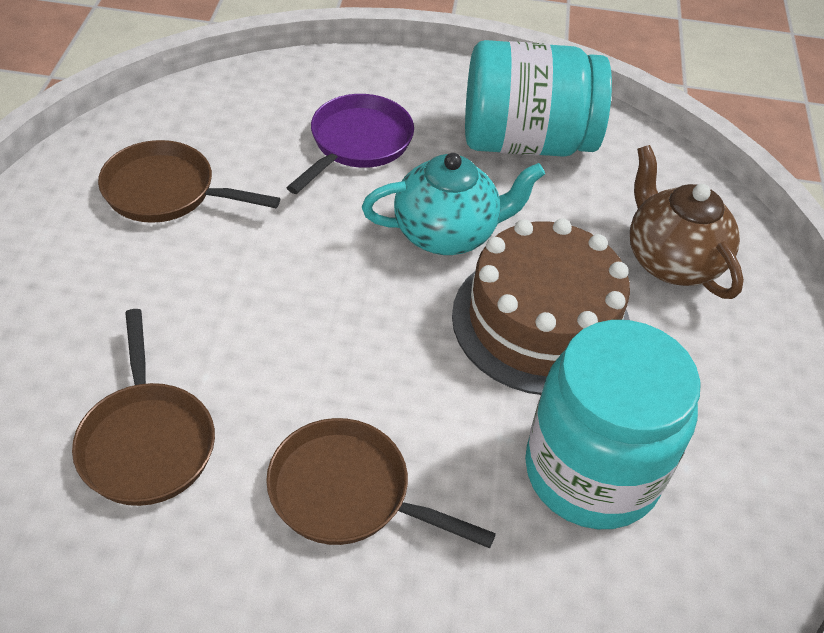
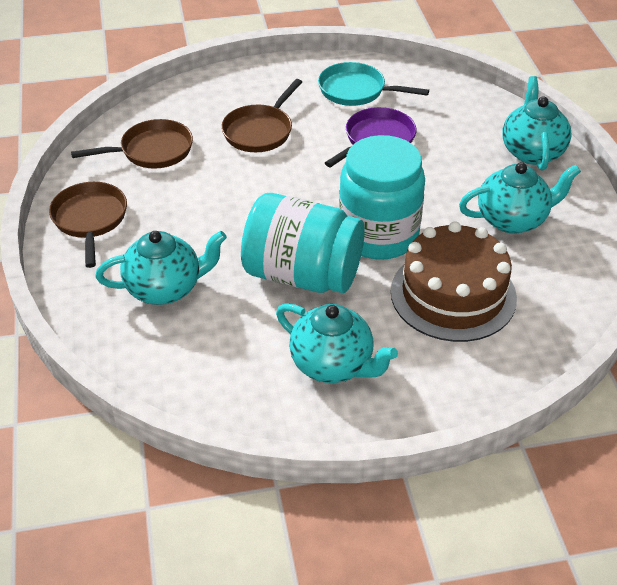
brown teapot: 1 -> 0
turquoise pan: 0 -> 1
turquoise teapot: 1 -> 4

